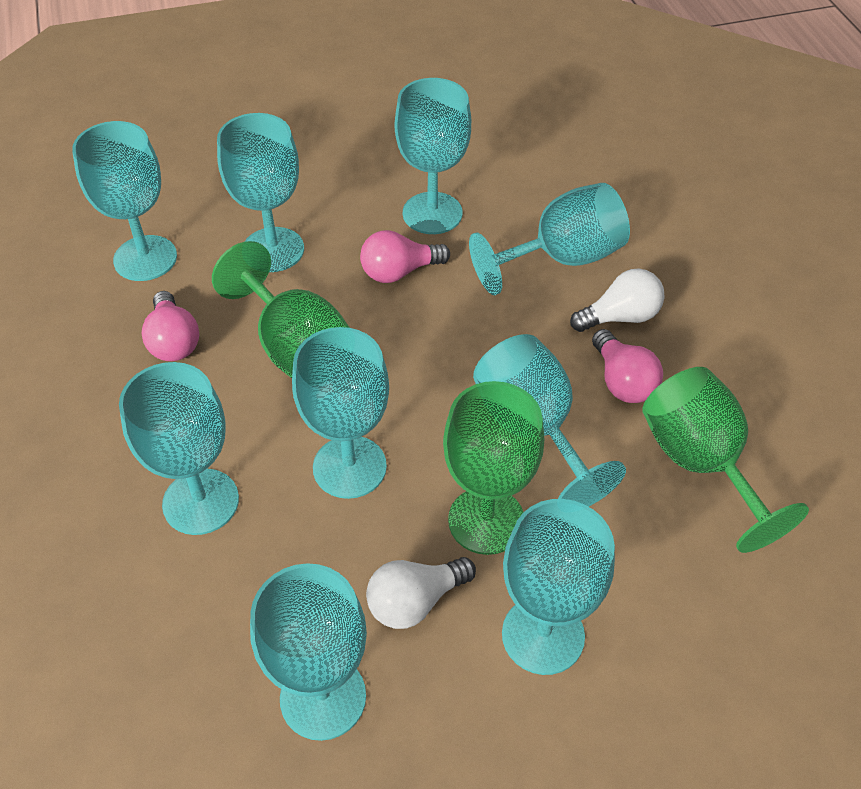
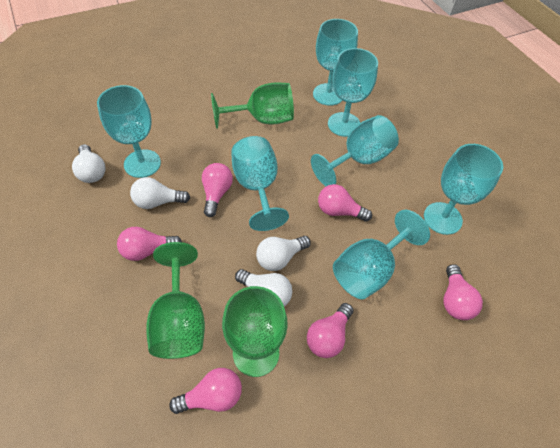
pink light bulb: 3 -> 6
turquoise goblet: 9 -> 7
white light bulb: 2 -> 4

